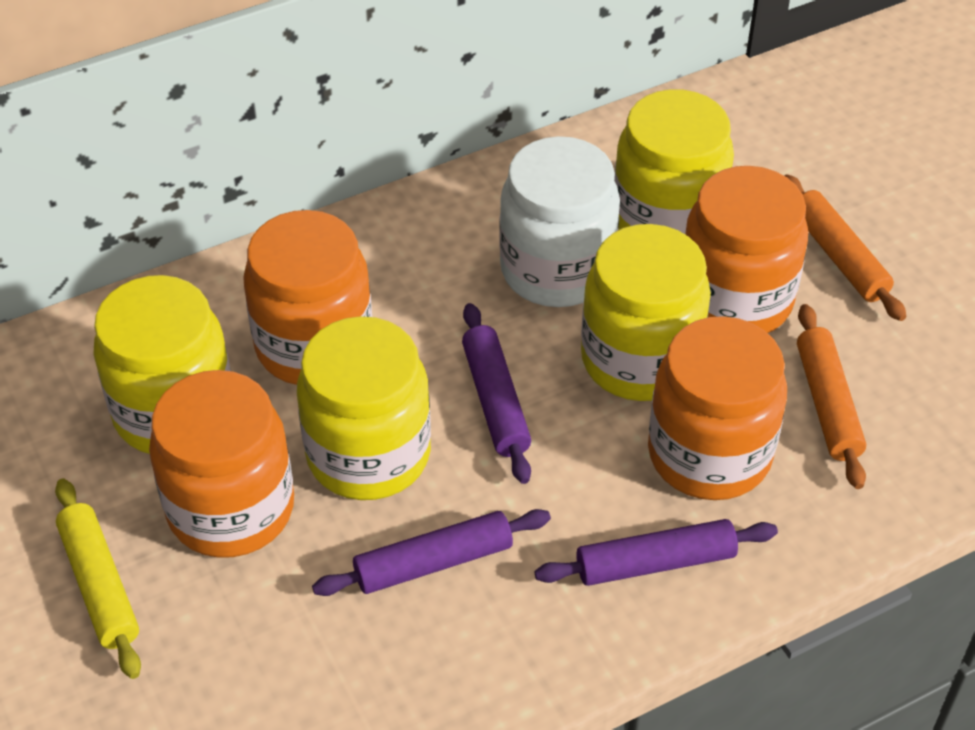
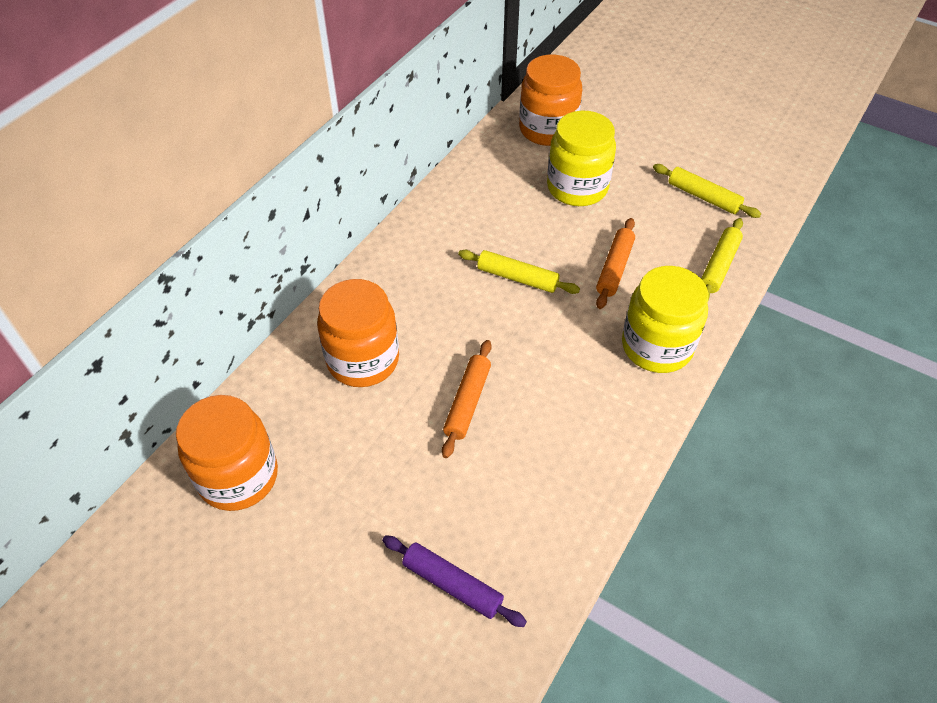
orange jar: 4 -> 3
purple rolling pin: 3 -> 1
white jar: 1 -> 0
yellow jar: 4 -> 2
yellow rolling pin: 1 -> 3

